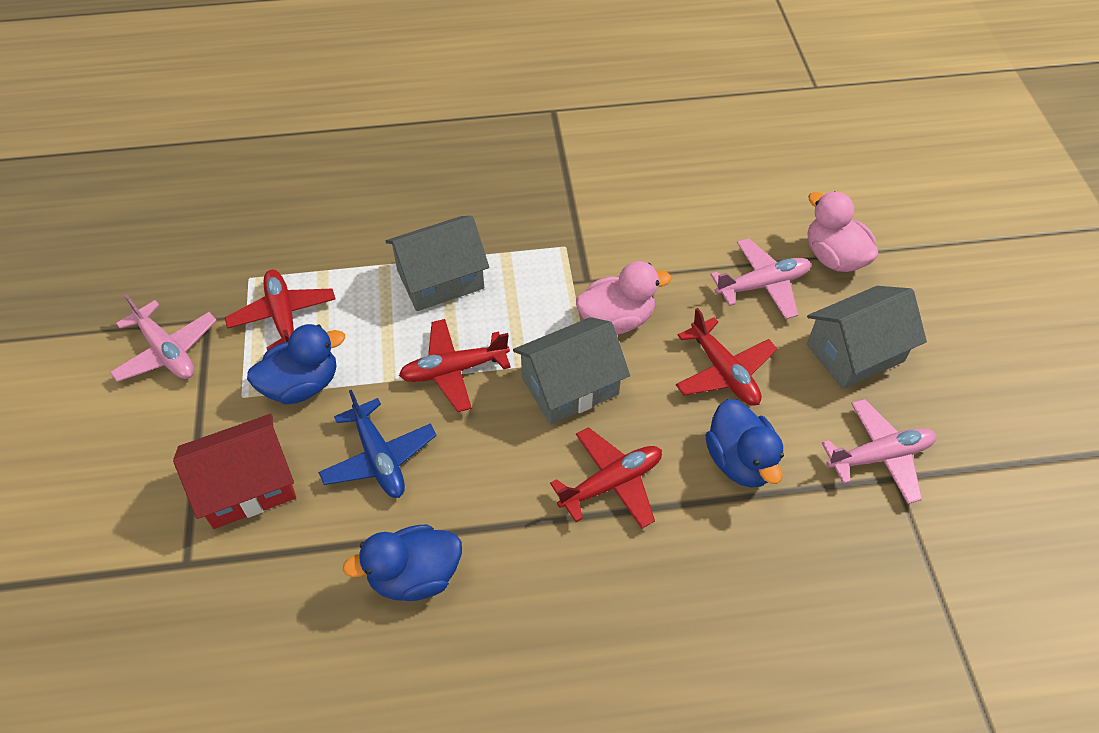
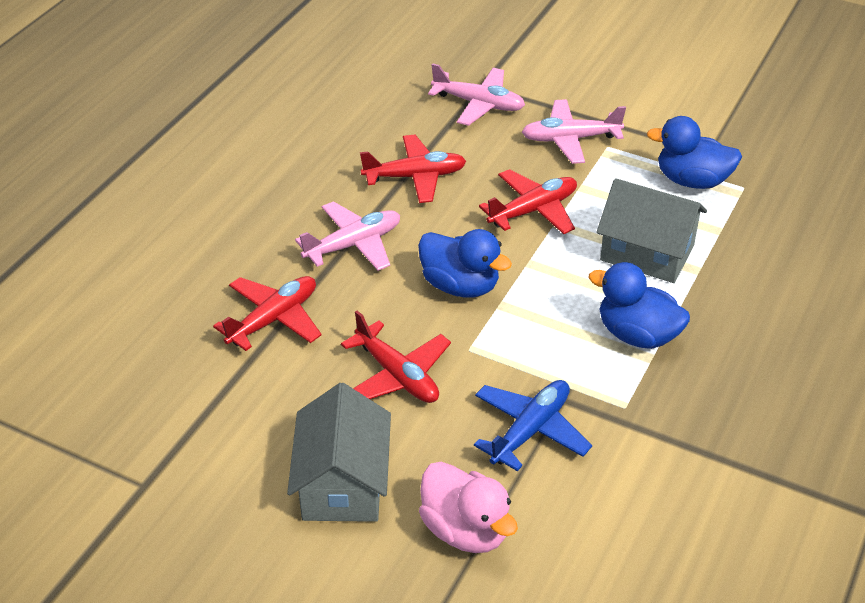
grey house: 3 -> 2
pink duck: 2 -> 1
red house: 1 -> 0

